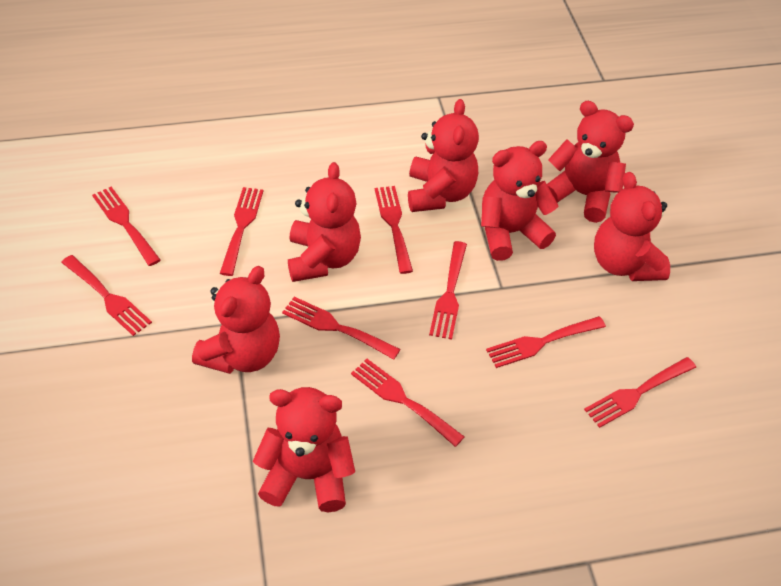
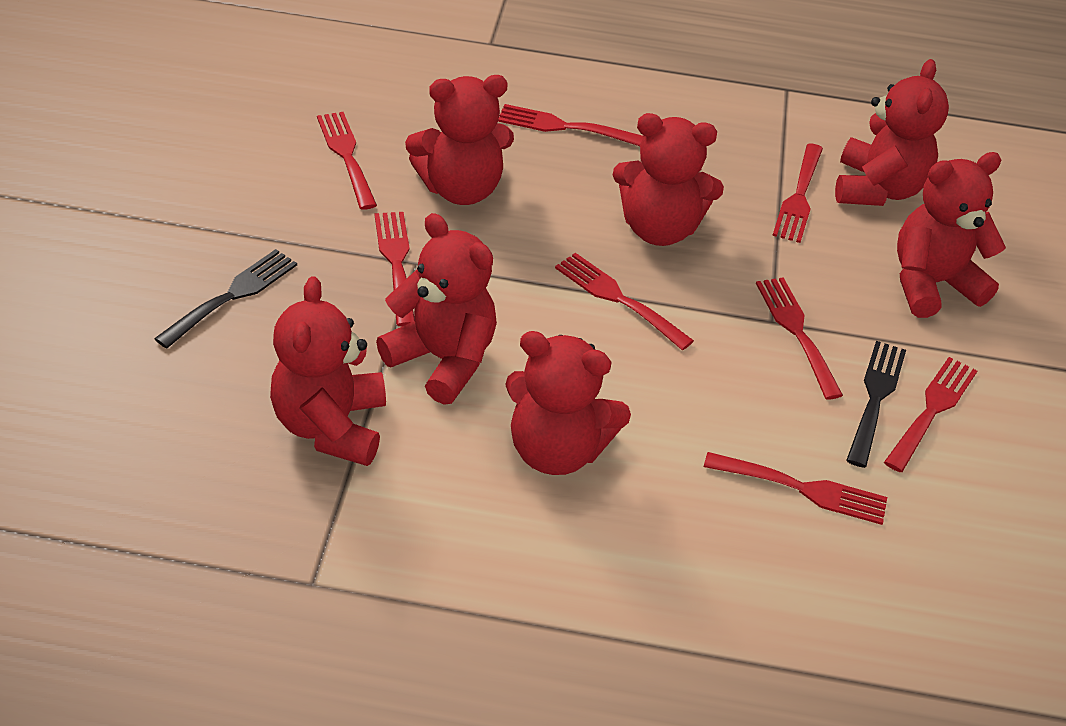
black fork: 0 -> 2
red fork: 9 -> 8

